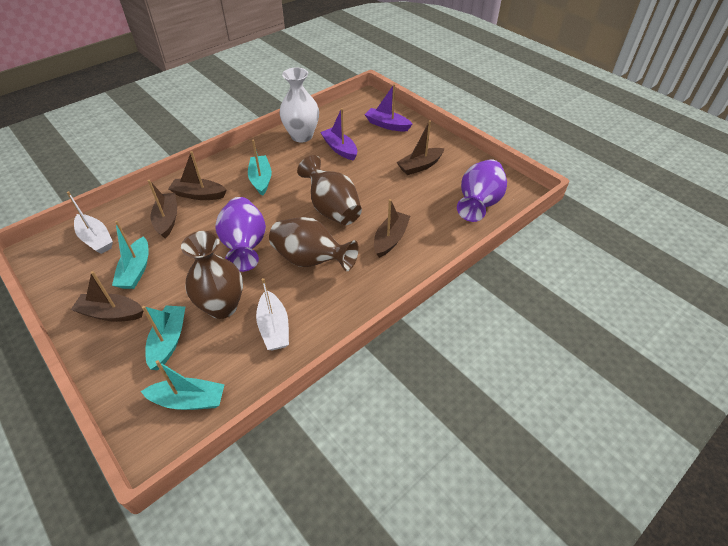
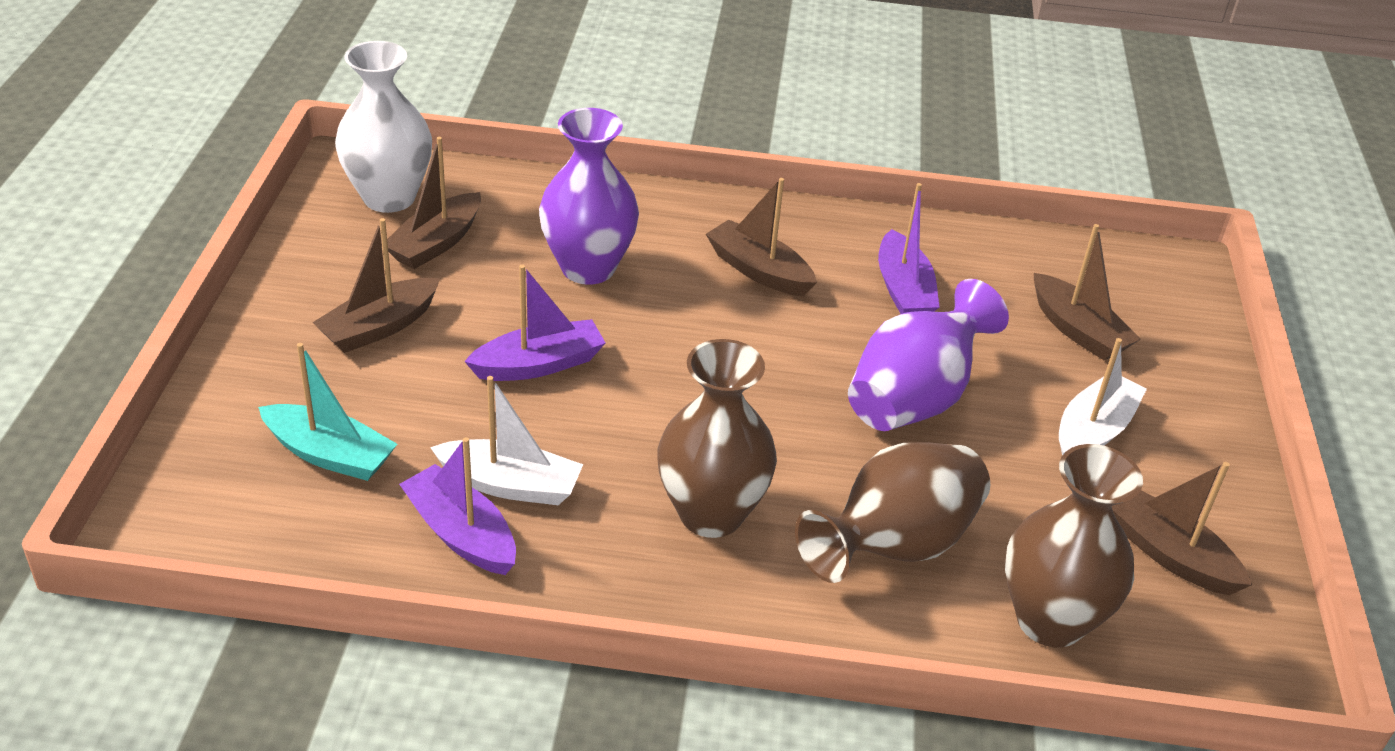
purple boat: 2 -> 3
turquoise boat: 4 -> 1

